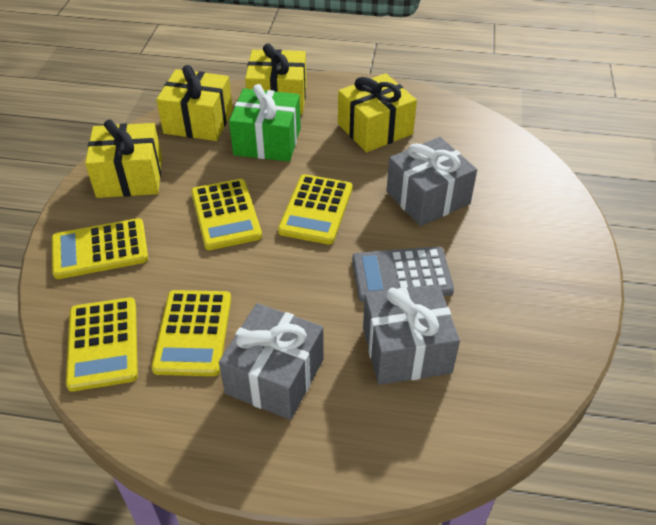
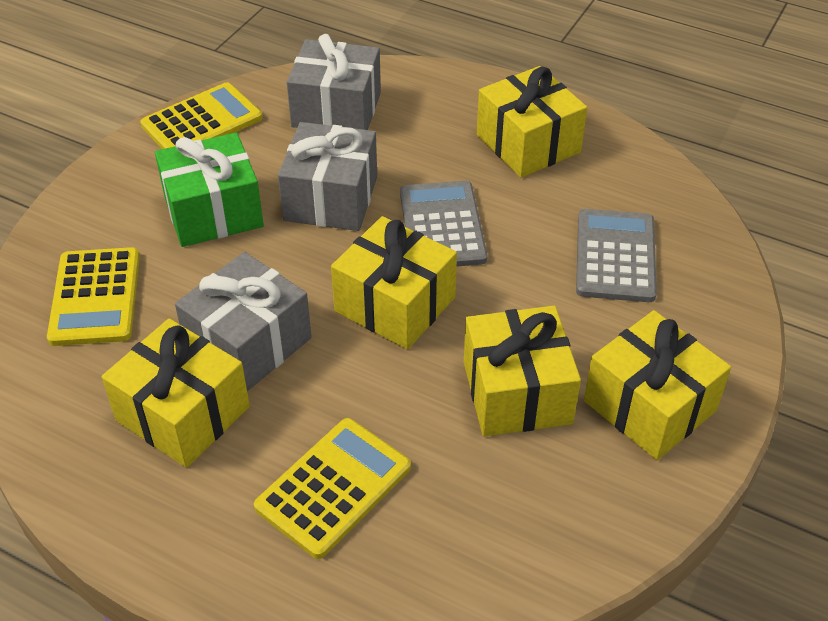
grey calculator: 1 -> 2
yellow calculator: 5 -> 3
yellow gift: 4 -> 5

